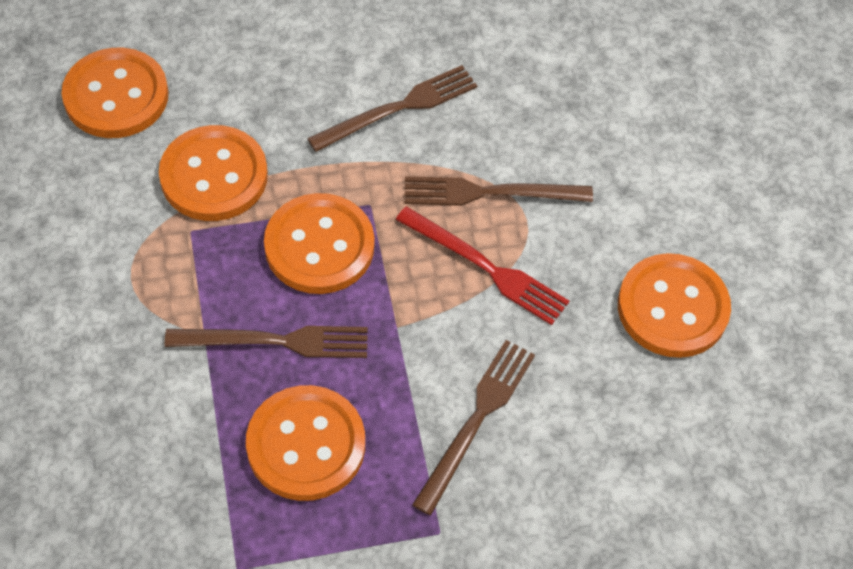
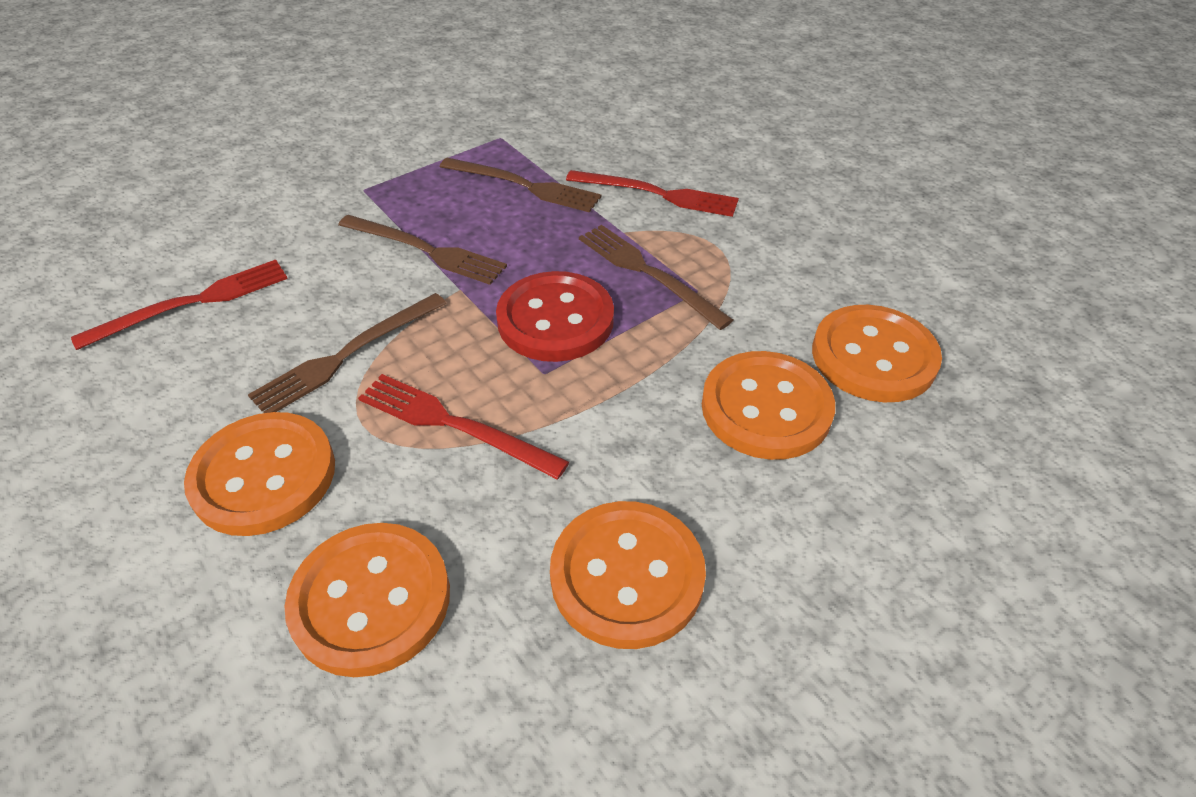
red button: 0 -> 1
red fork: 1 -> 3

